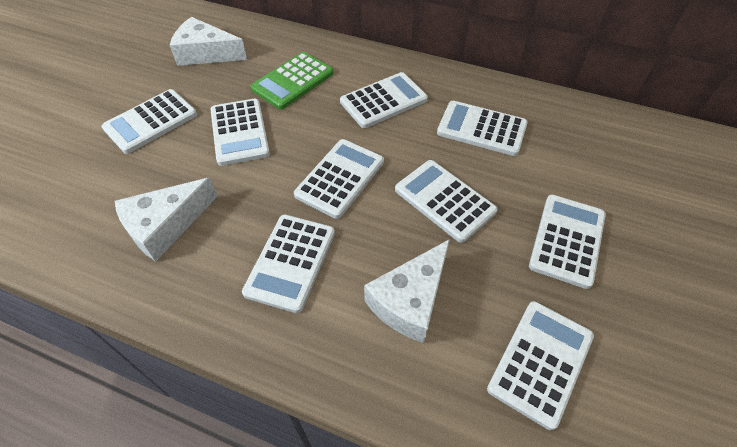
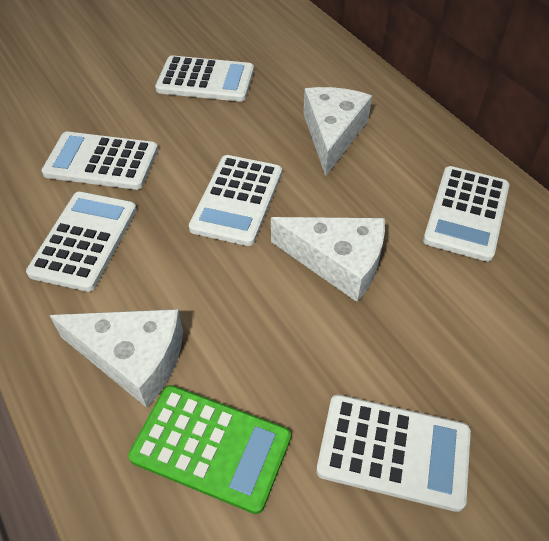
white calculator: 9 -> 6

